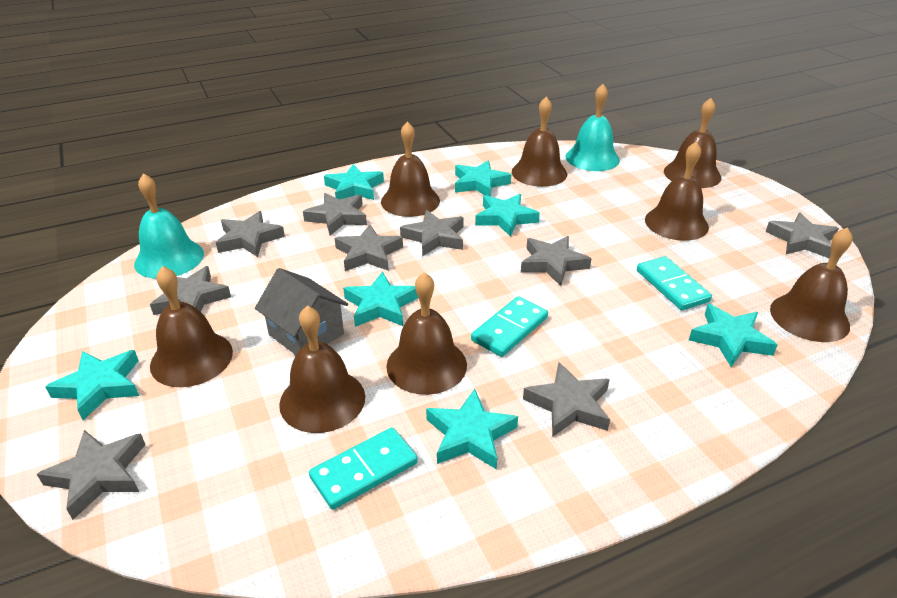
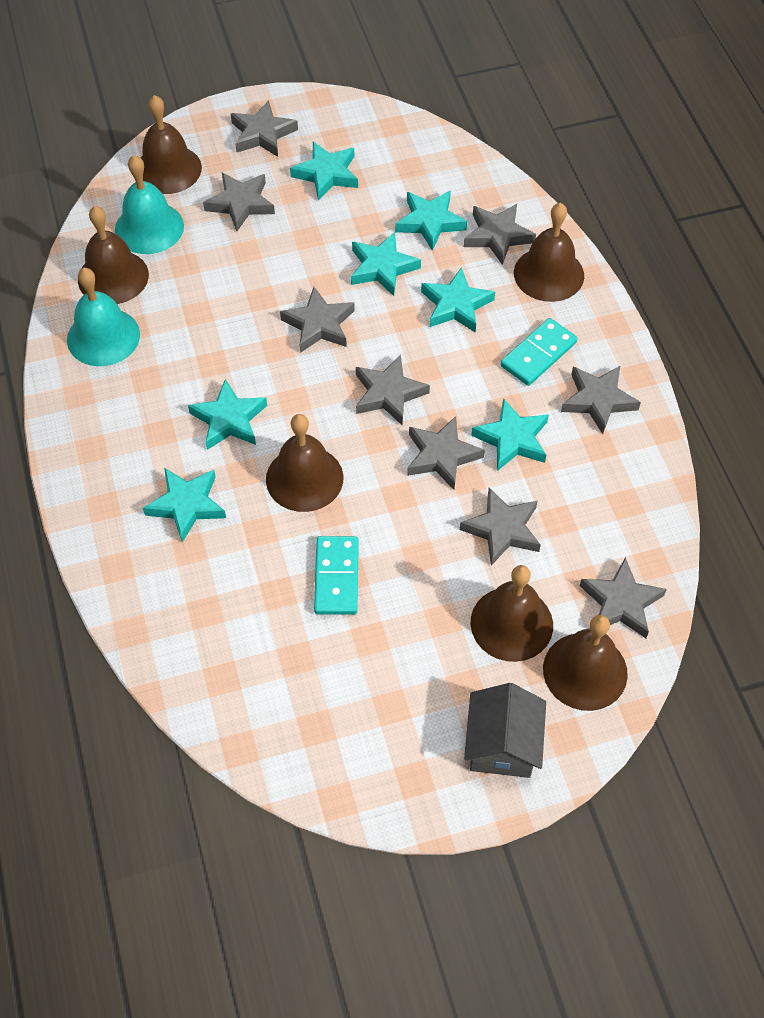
brown bell: 8 -> 6
turquoise domino: 3 -> 2

